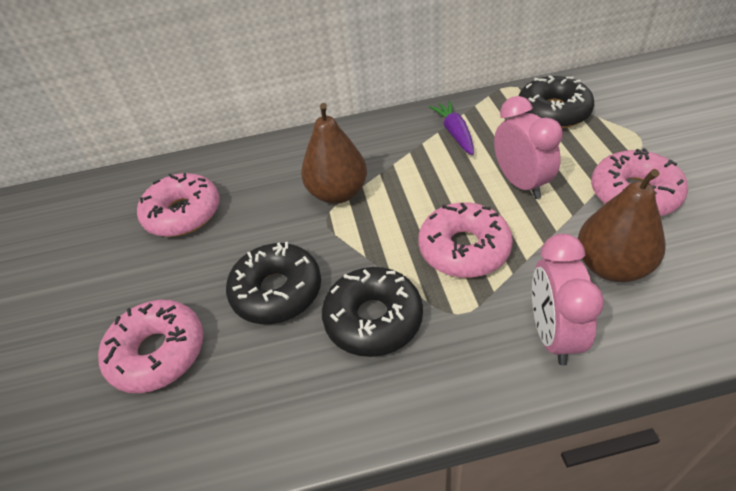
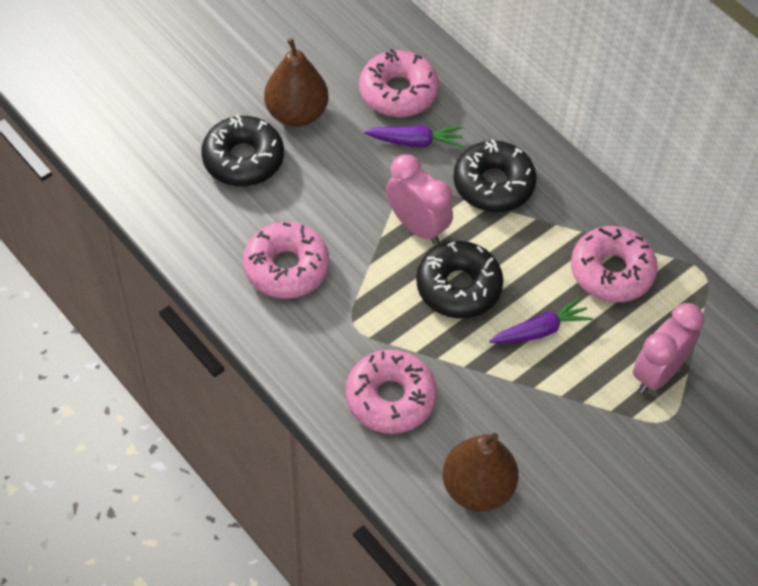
purple carrot: 1 -> 2

